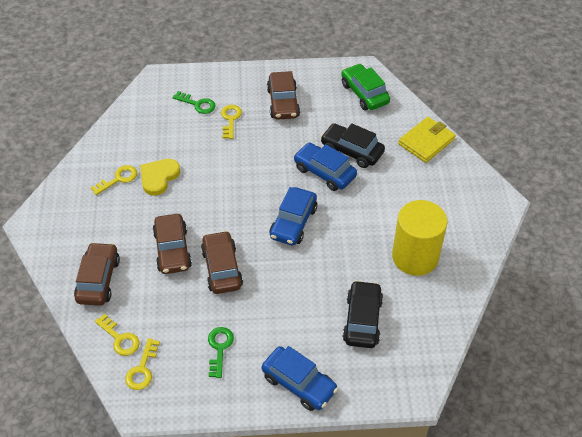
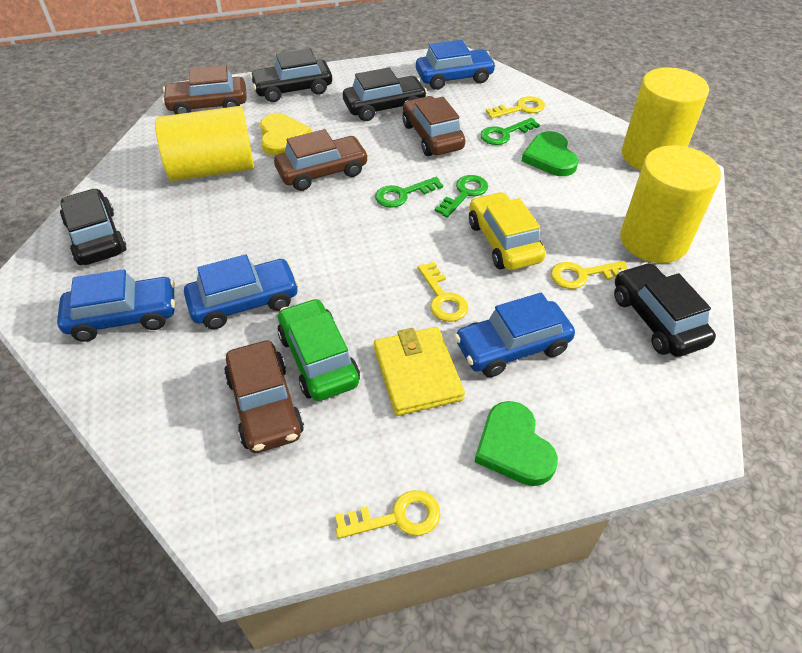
black car: 2 -> 4
blue car: 3 -> 4
green heart: 0 -> 2
green key: 2 -> 3
yellow car: 0 -> 1
yellow cylinder: 1 -> 3

